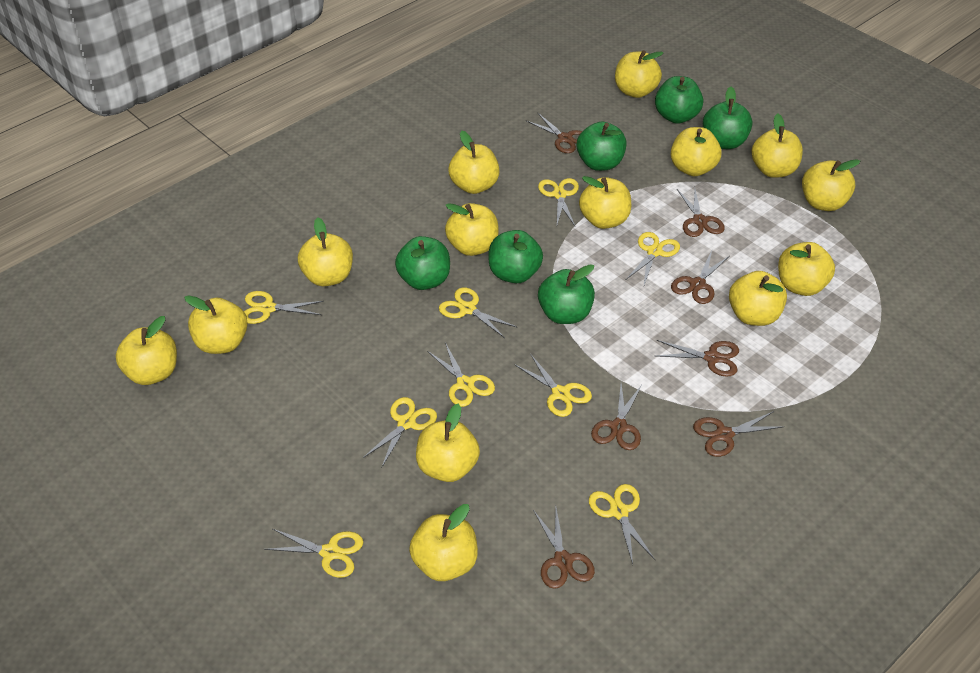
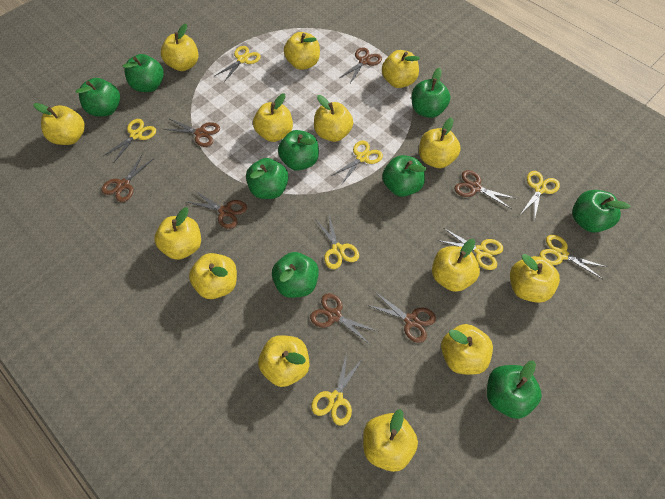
green apple: 6 -> 9
yellow scissors: 9 -> 8

